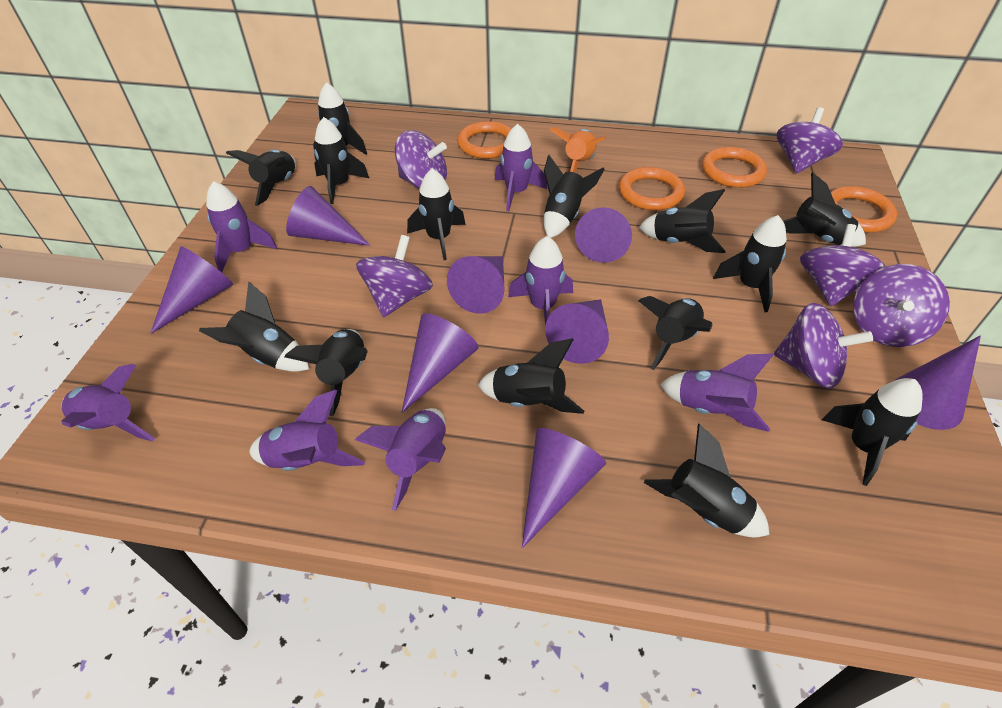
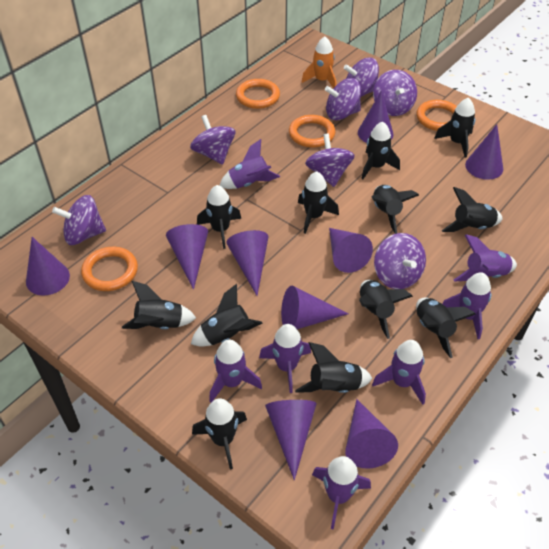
black rocket: 14 -> 12
purple cone: 8 -> 9
purple spinning top: 6 -> 7

